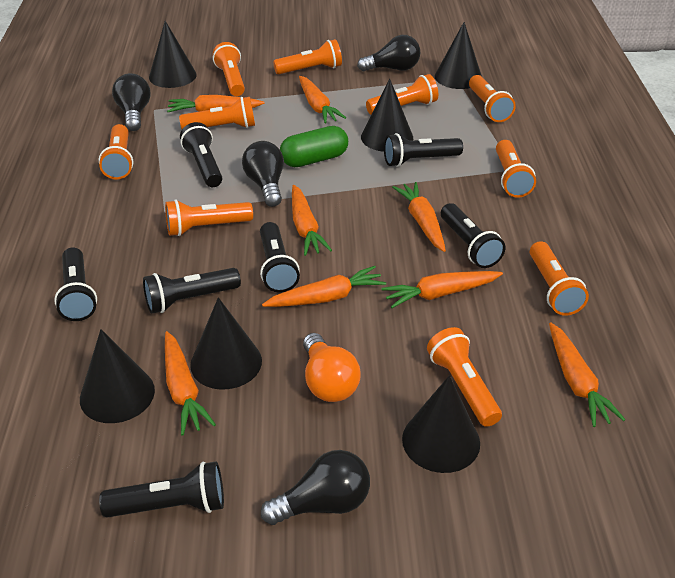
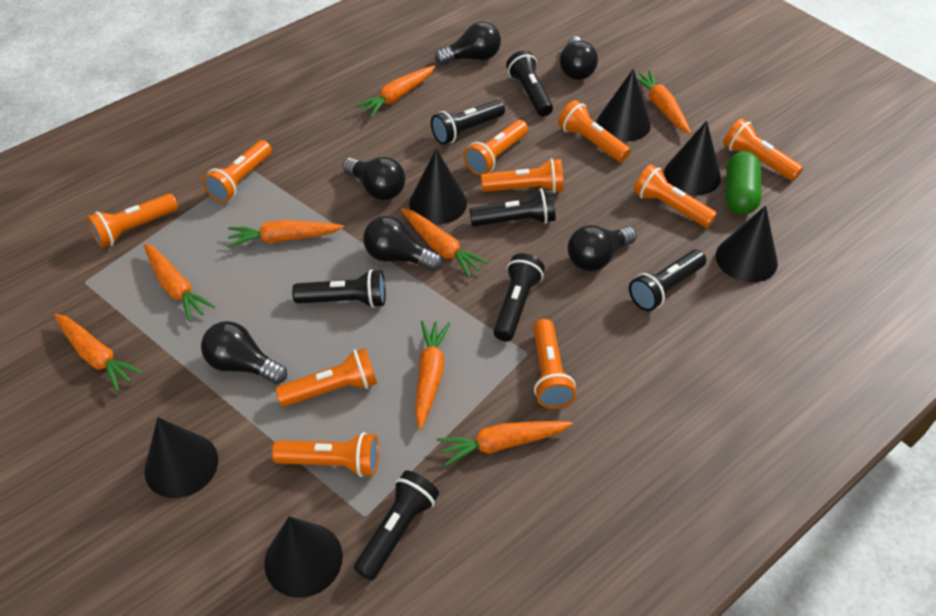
black light bulb: 4 -> 6
orange light bulb: 1 -> 0

